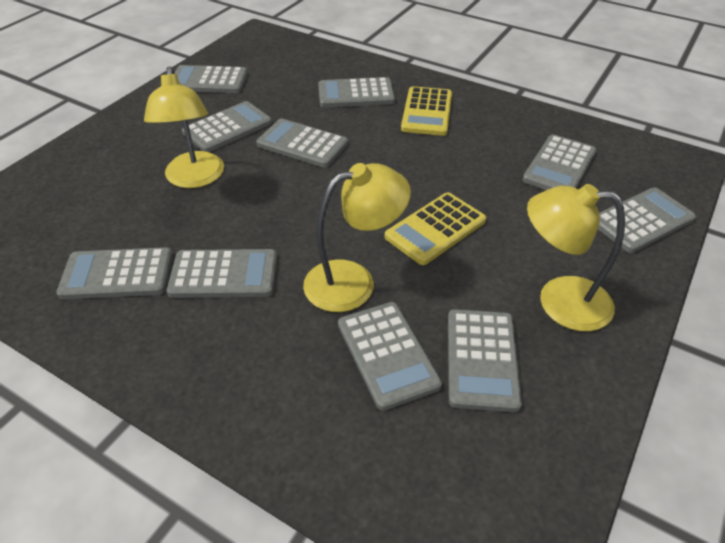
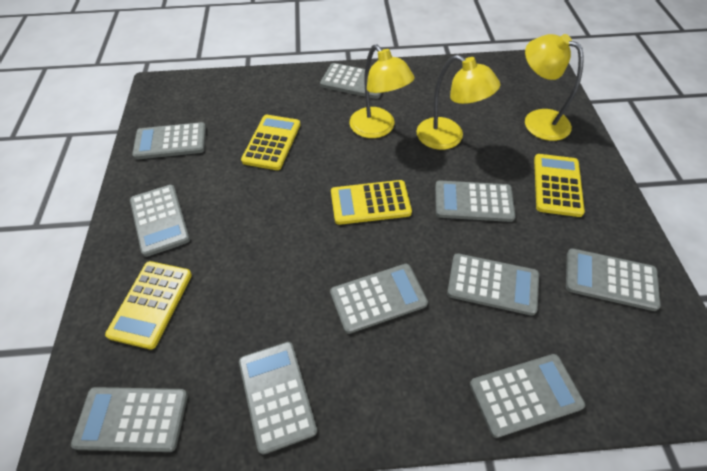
yellow calculator: 2 -> 4

